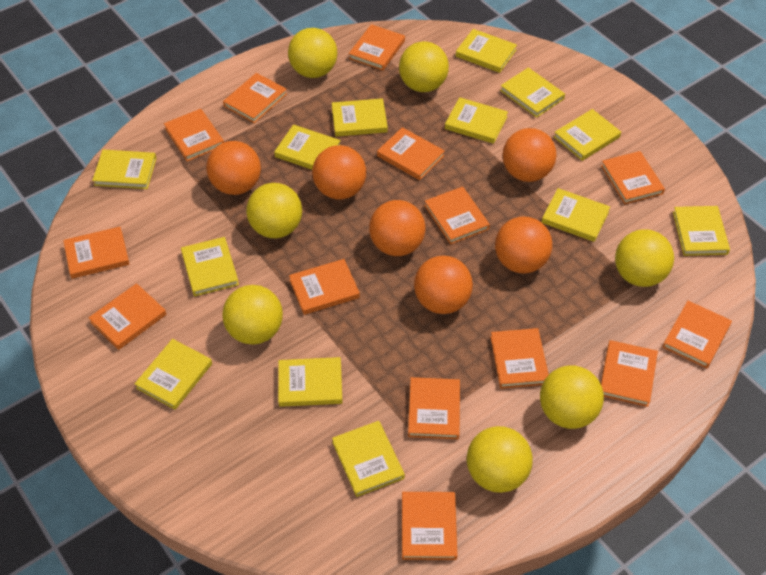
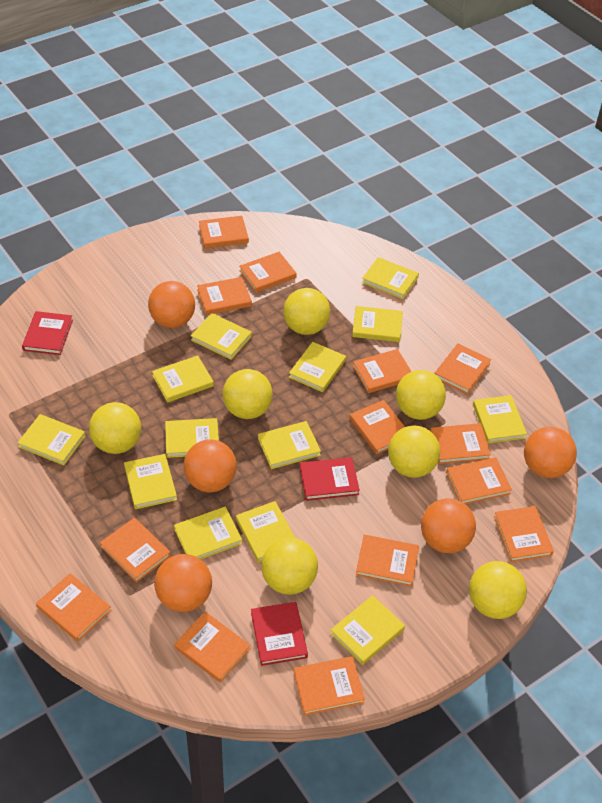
orange ball: 6 -> 5
red book: 0 -> 3

